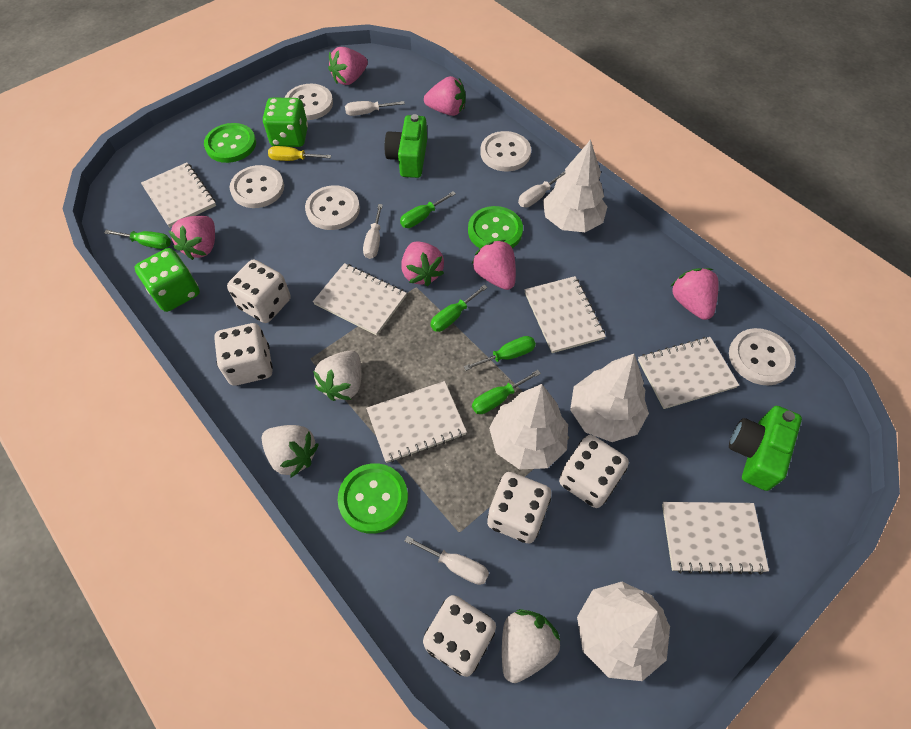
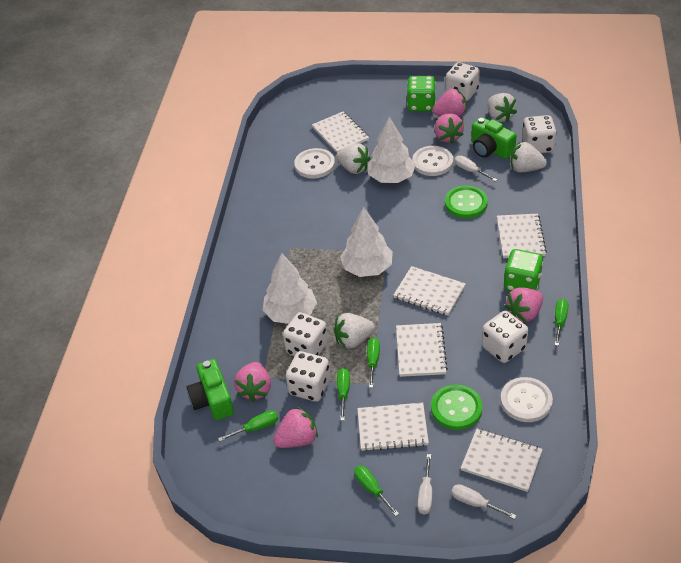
green button: 3 -> 2
pink strawberry: 6 -> 5
white button: 5 -> 3
white screwdriver: 4 -> 3
white strawberry: 3 -> 4
white tree: 4 -> 3
yellow screwdriver: 1 -> 0

